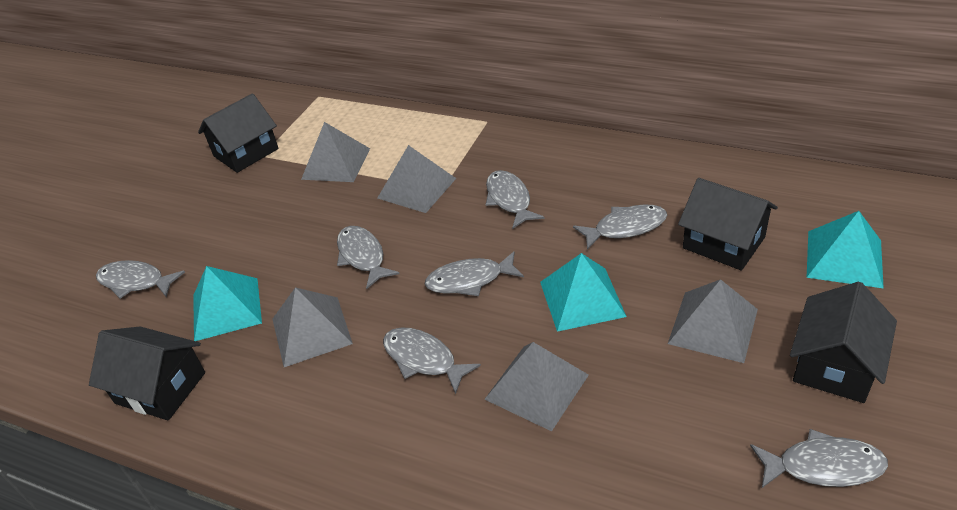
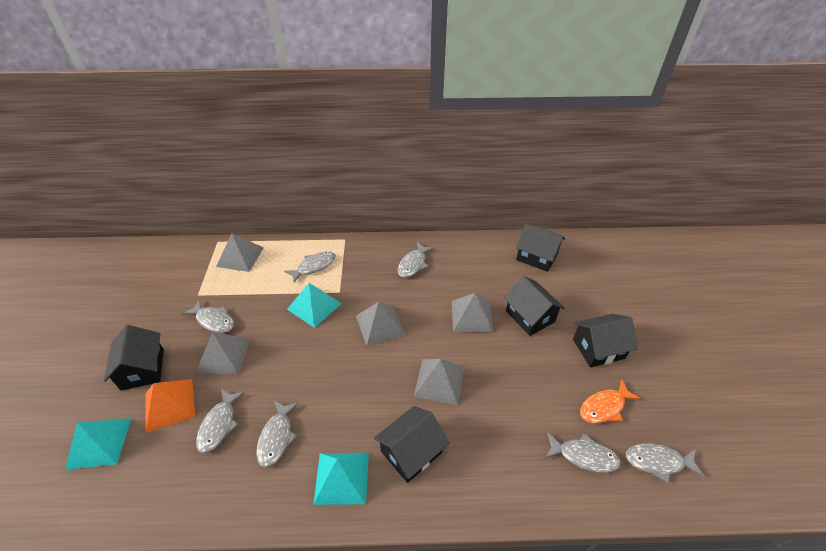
black house: 4 -> 5
orange fish: 0 -> 1
orange pyramid: 0 -> 1

